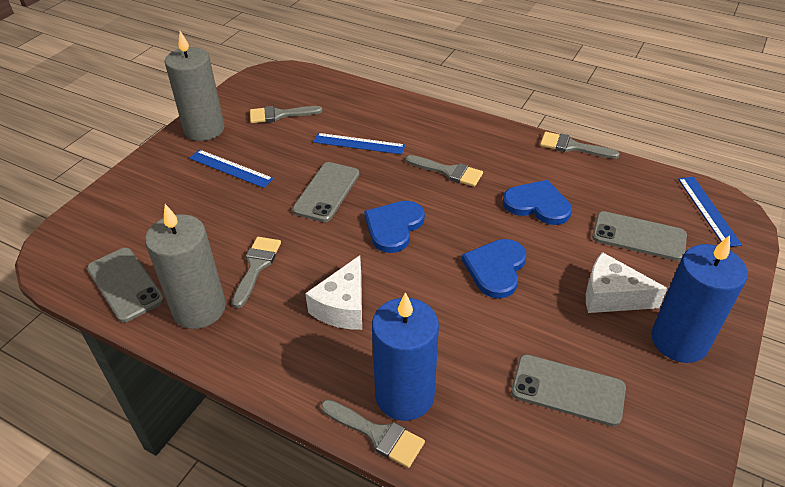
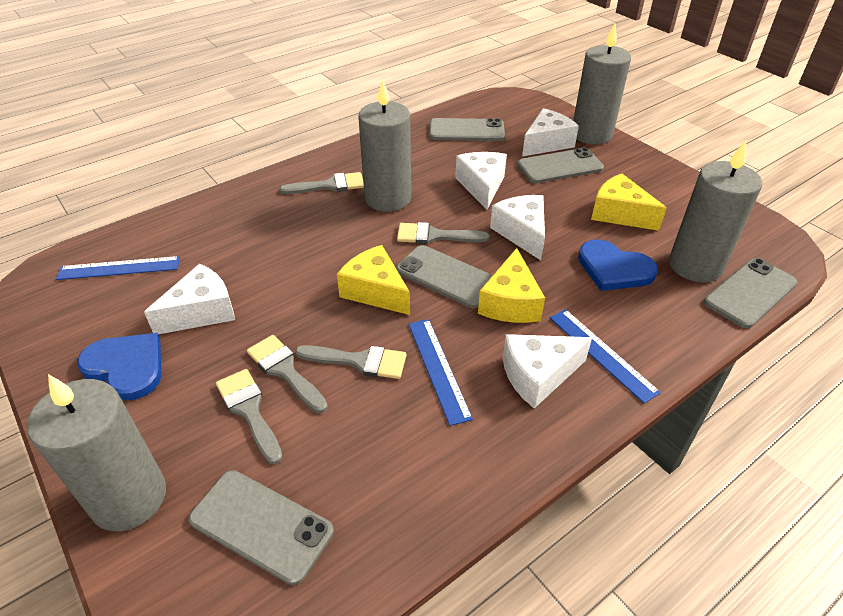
blue candle: 2 -> 0
blue heart: 3 -> 2
grey candle: 2 -> 4
grey phone: 4 -> 5
white cheese: 2 -> 5
yellow cheese: 0 -> 3

